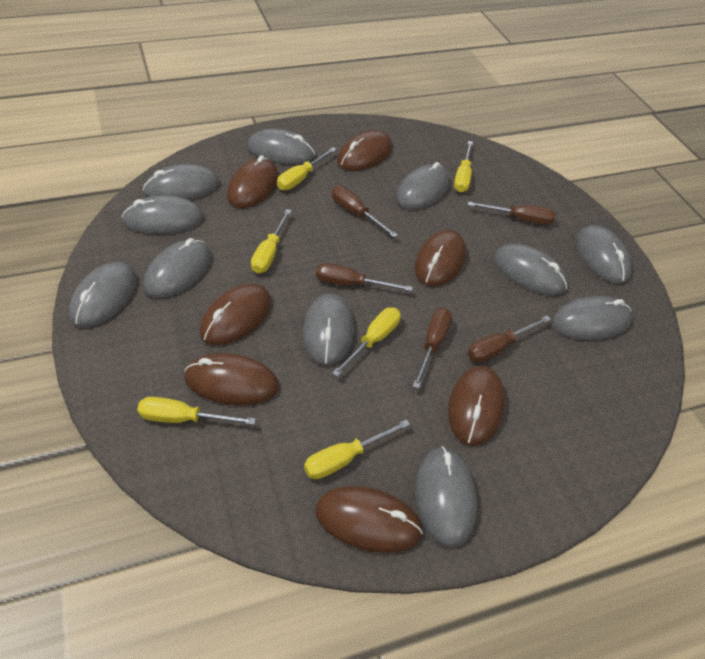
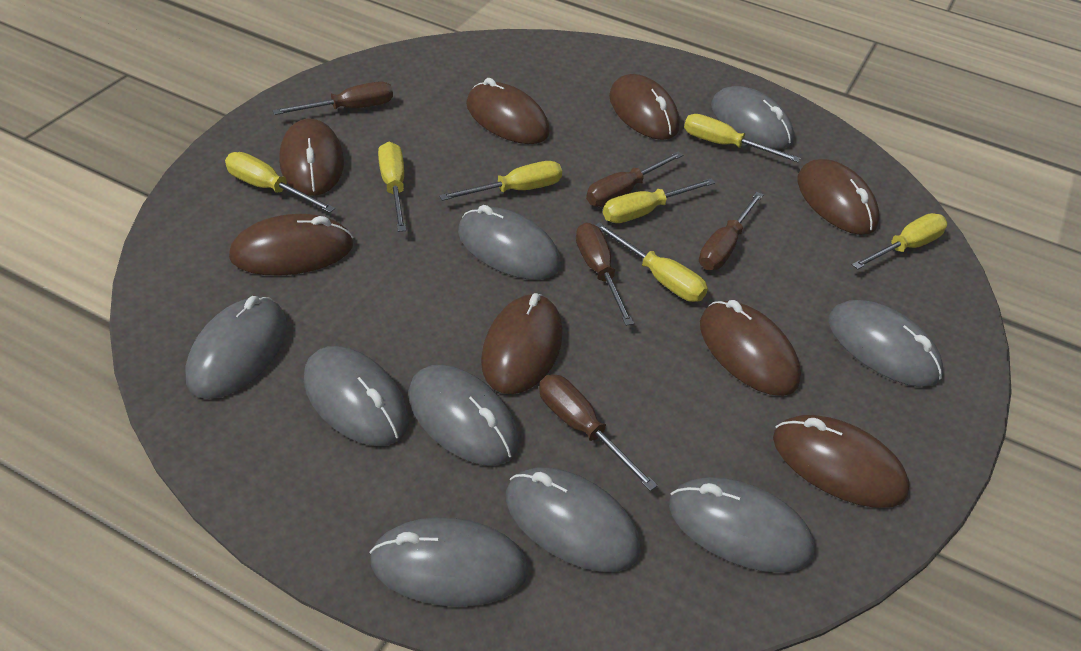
brown mouse: 7 -> 8
grey mouse: 11 -> 9
yellow screwdriver: 6 -> 7

